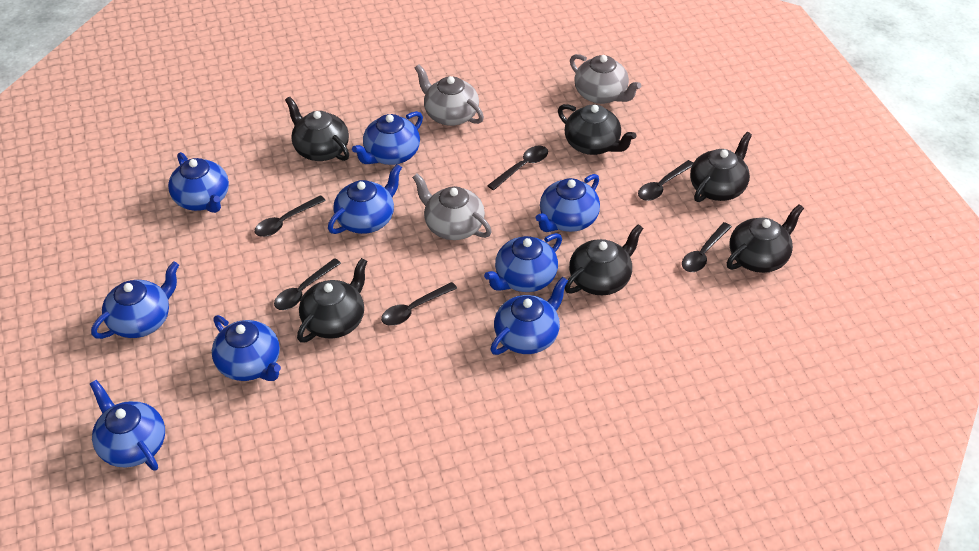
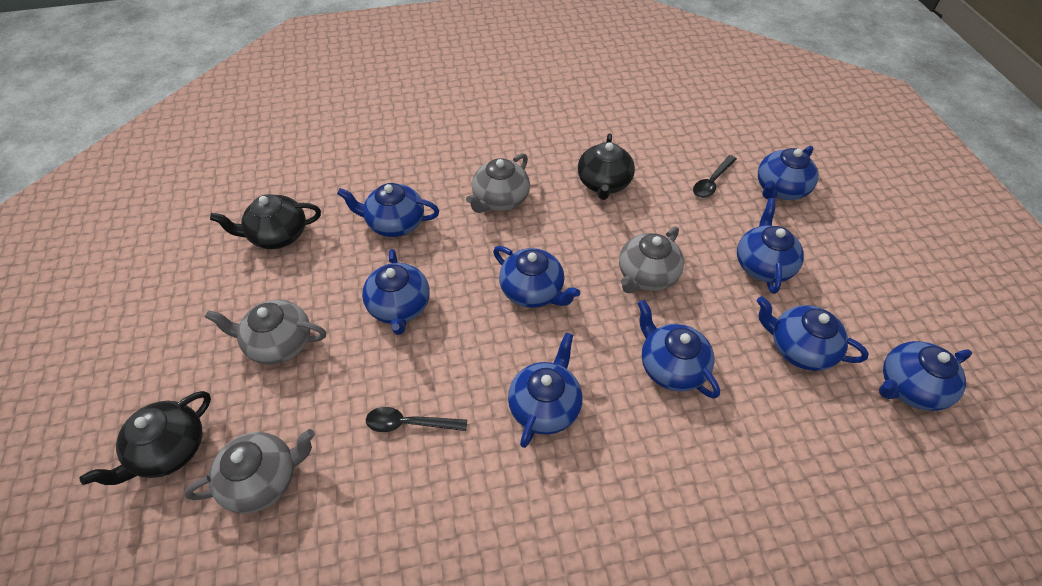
black spoon: 6 -> 2
black teapot: 6 -> 3
grey teapot: 3 -> 4

